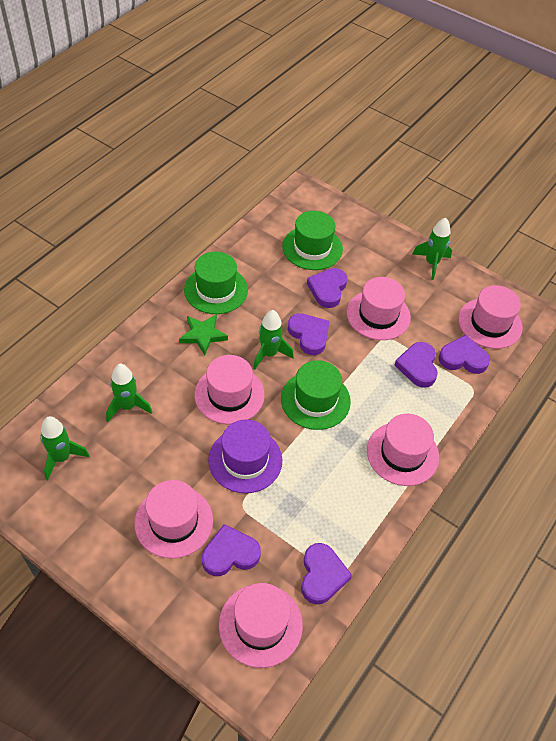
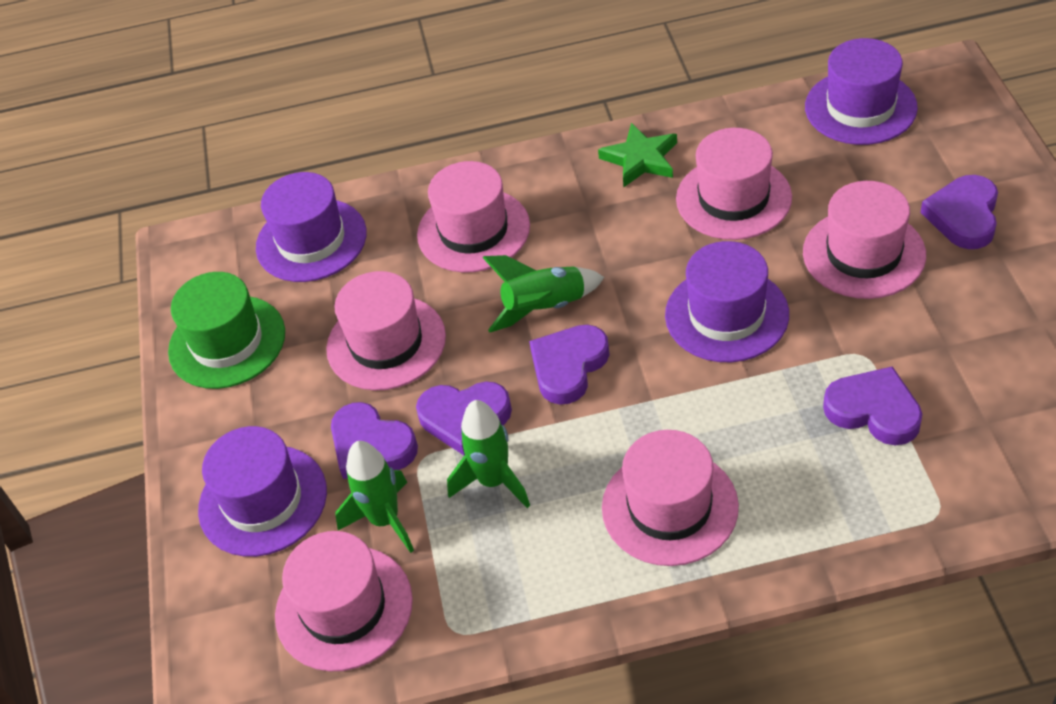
green hat: 3 -> 1
green rocket: 4 -> 3
purple hat: 1 -> 4
purple heart: 6 -> 5

